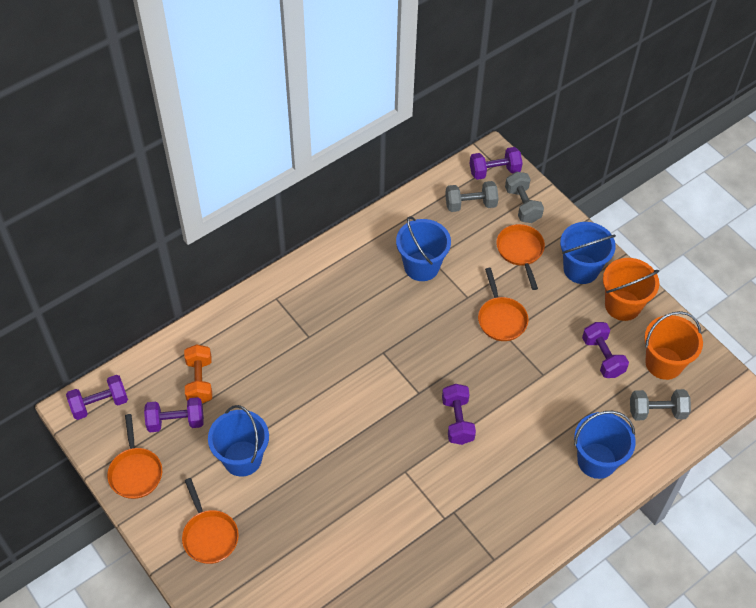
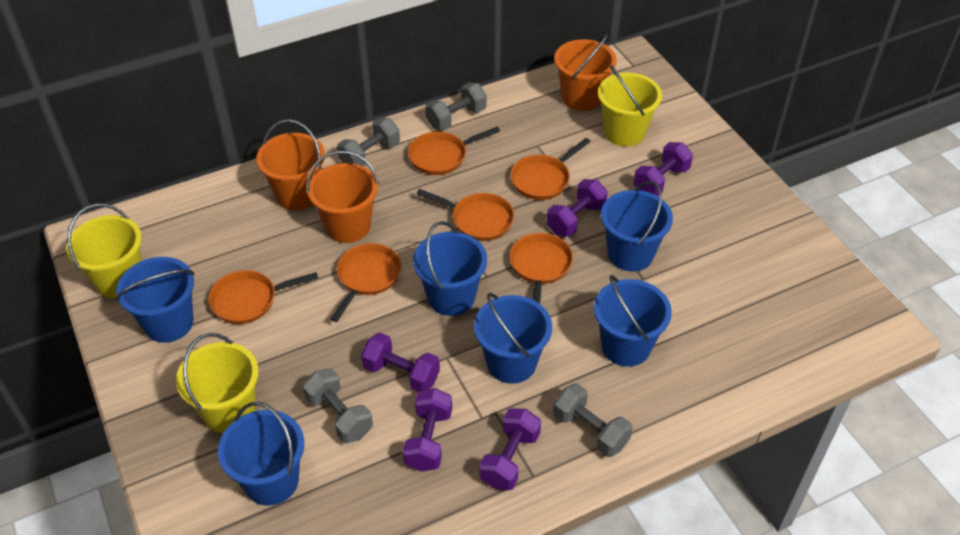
blue bucket: 4 -> 6
grey dumbbell: 3 -> 4
orange bucket: 2 -> 3
orange dumbbell: 1 -> 0
orange pan: 4 -> 6
yellow bucket: 0 -> 3

